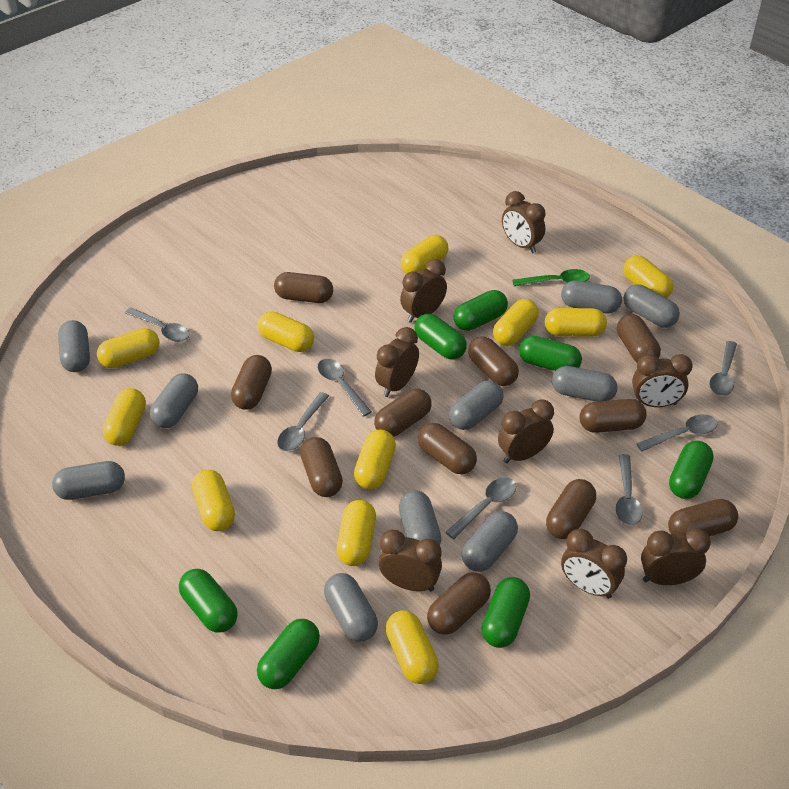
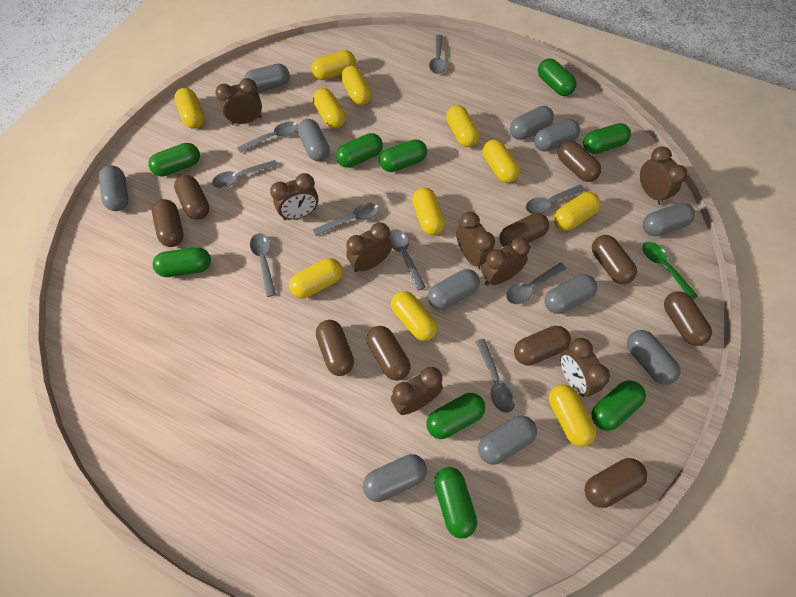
brown capsule: 11 -> 10
green capsule: 7 -> 9
grey capsule: 10 -> 11
grey spoon: 7 -> 9

